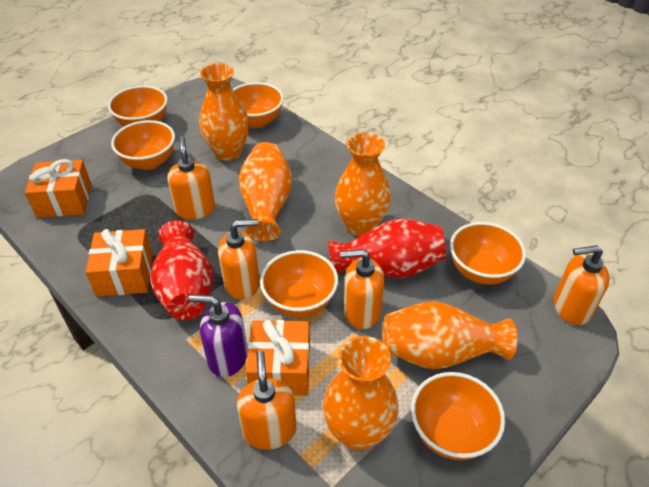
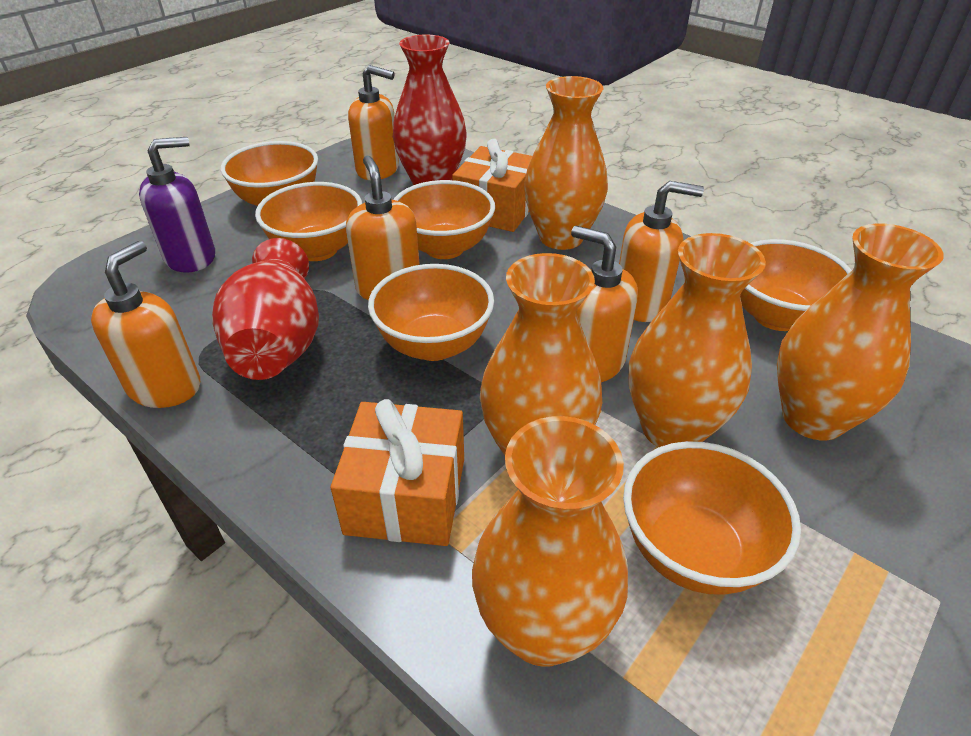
orange gift: 3 -> 2

